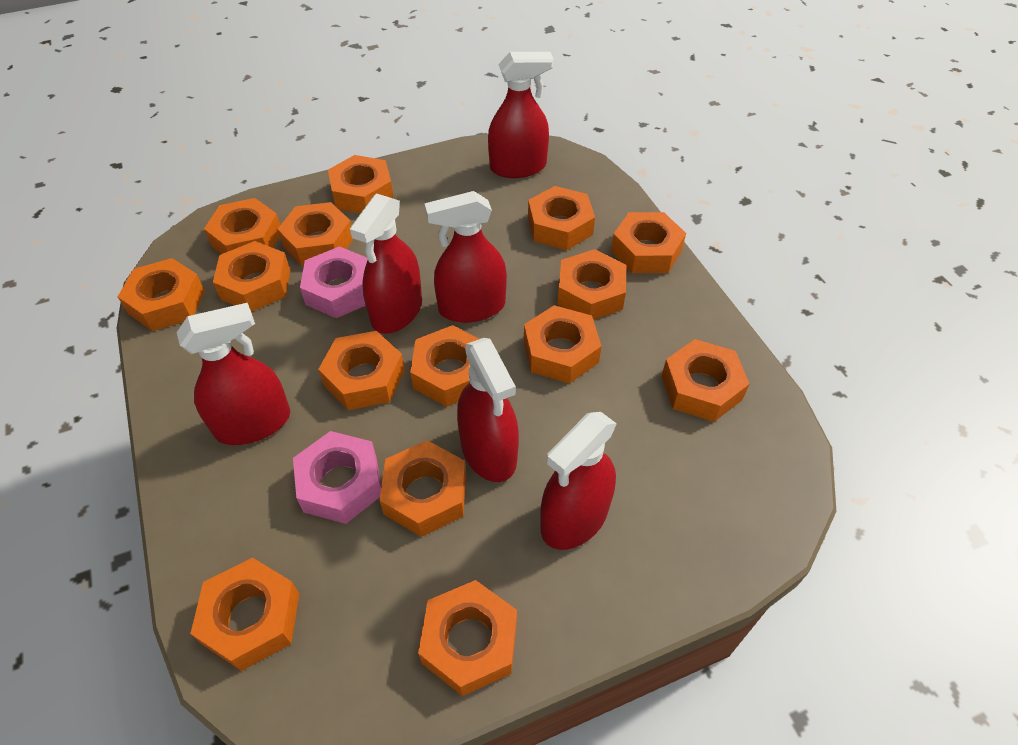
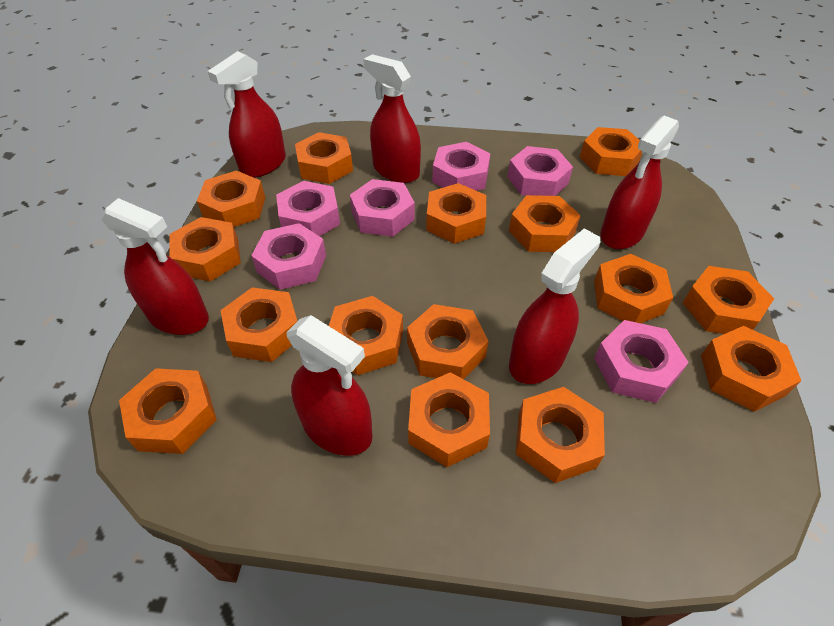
pink nut: 2 -> 6

